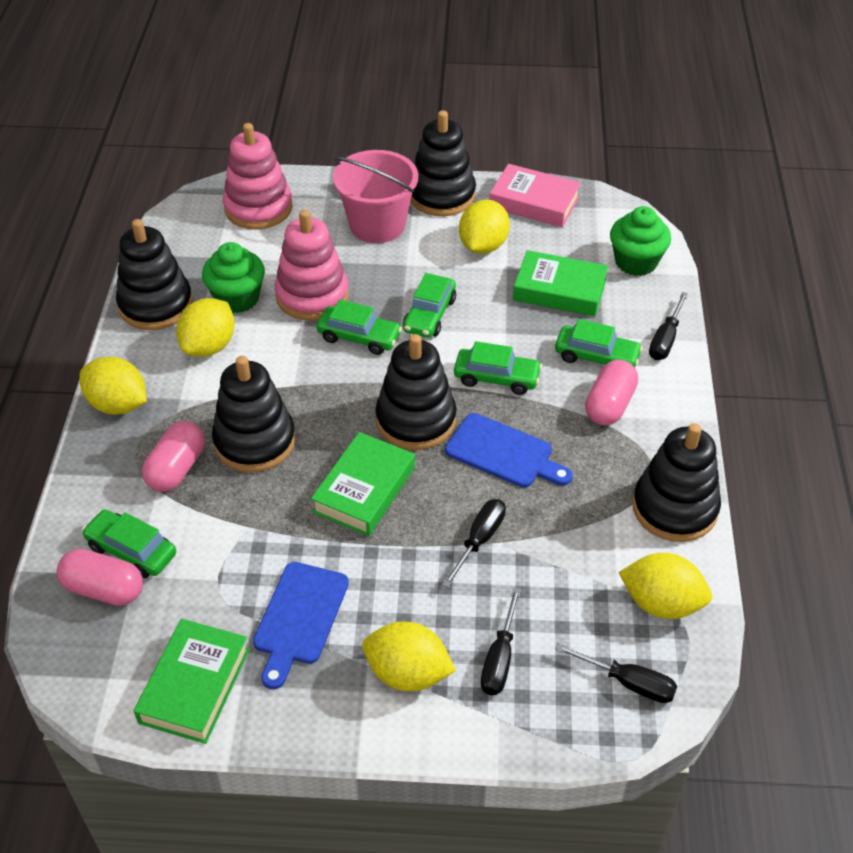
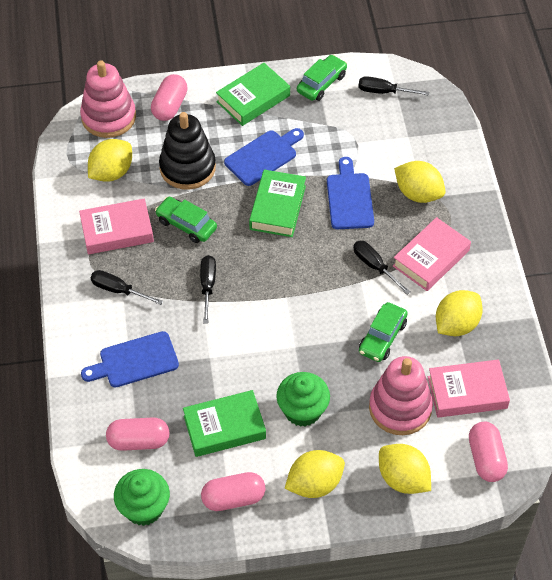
black stacking toy: 5 -> 1
blue cutting board: 2 -> 3
green car: 5 -> 3
pink book: 1 -> 3
pink bucket: 1 -> 0
pink capsule: 3 -> 4

